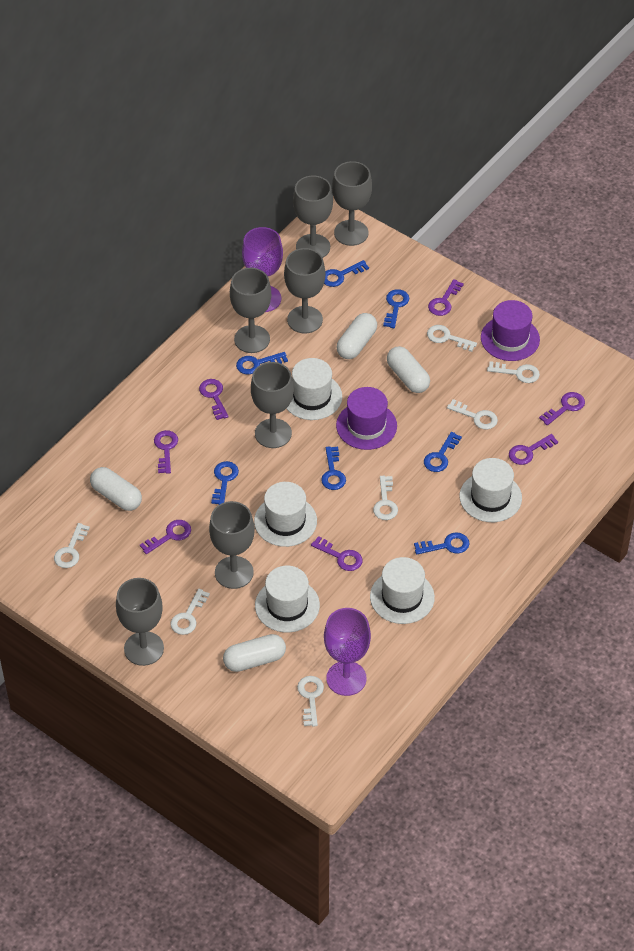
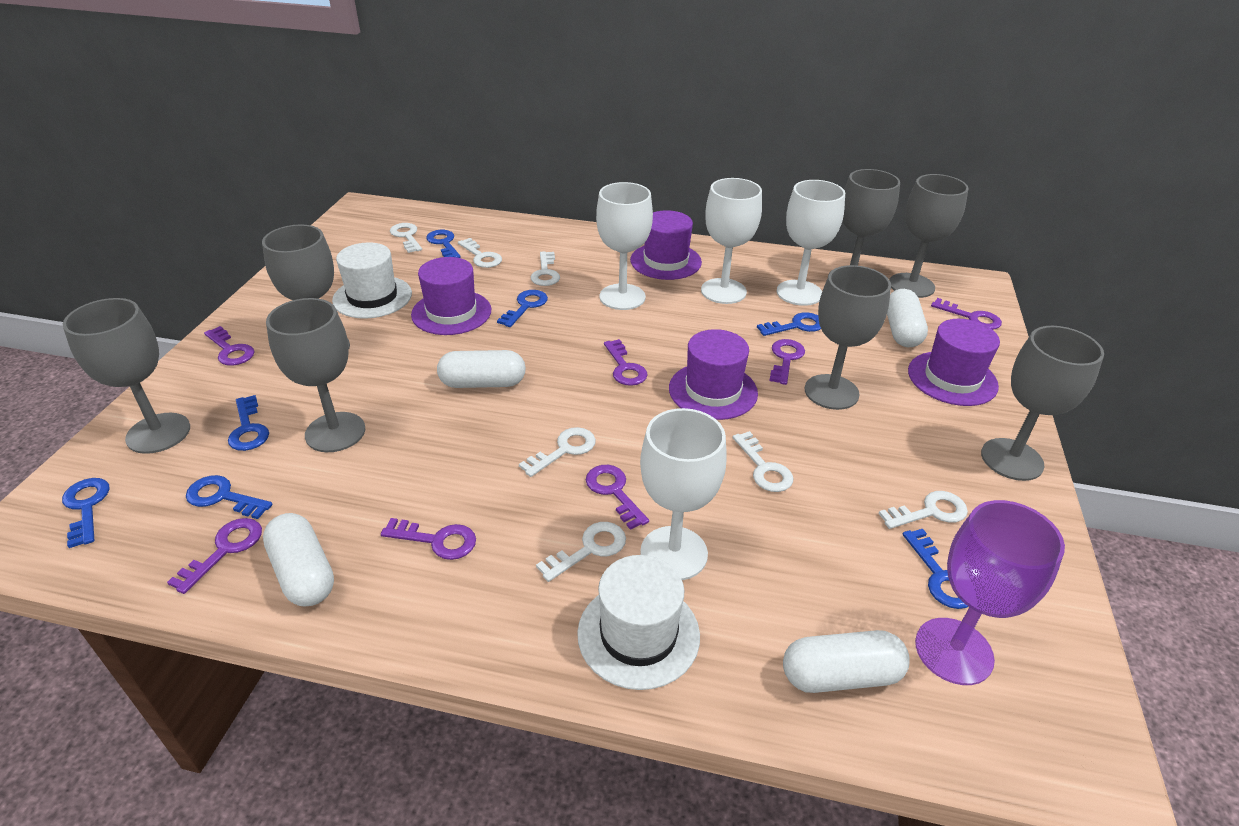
purple goblet: 2 -> 1
purple hat: 2 -> 4
white goblet: 0 -> 4
white hat: 5 -> 2

